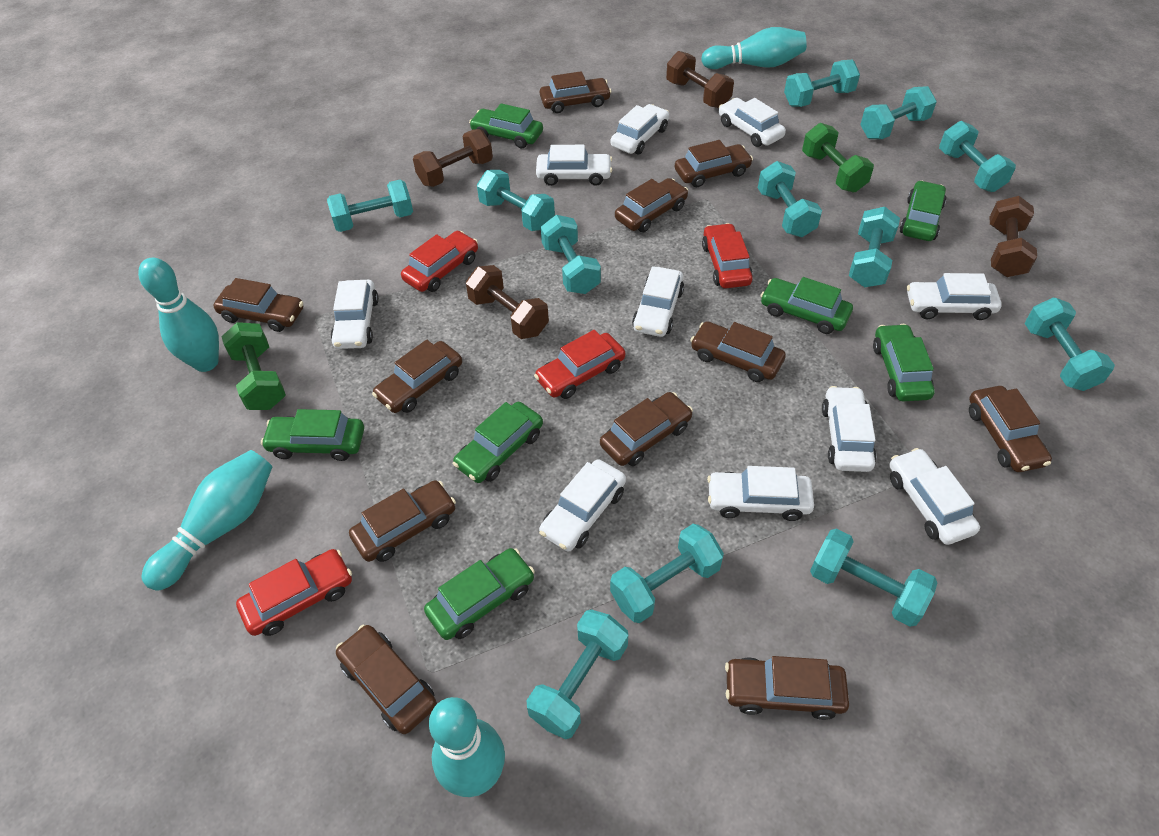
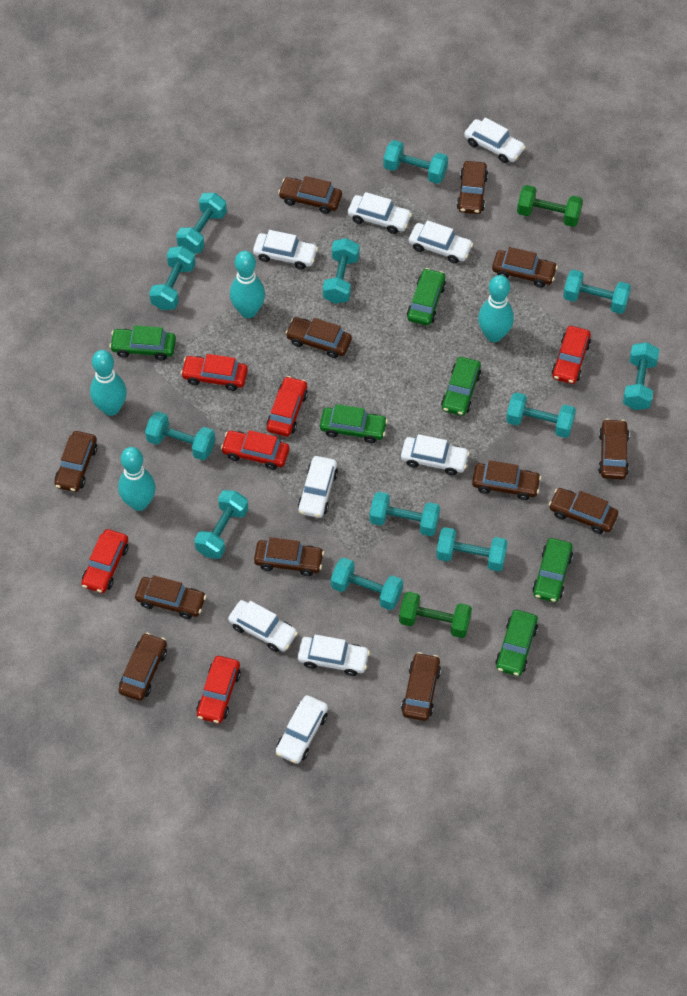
brown car: 11 -> 12
brown dumbbell: 4 -> 0
green car: 7 -> 6
red car: 4 -> 6
white car: 10 -> 9

